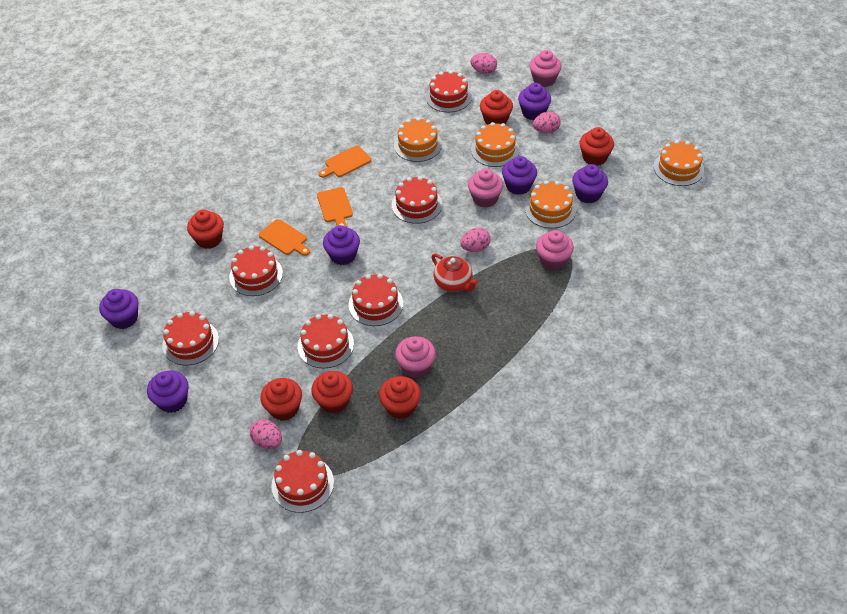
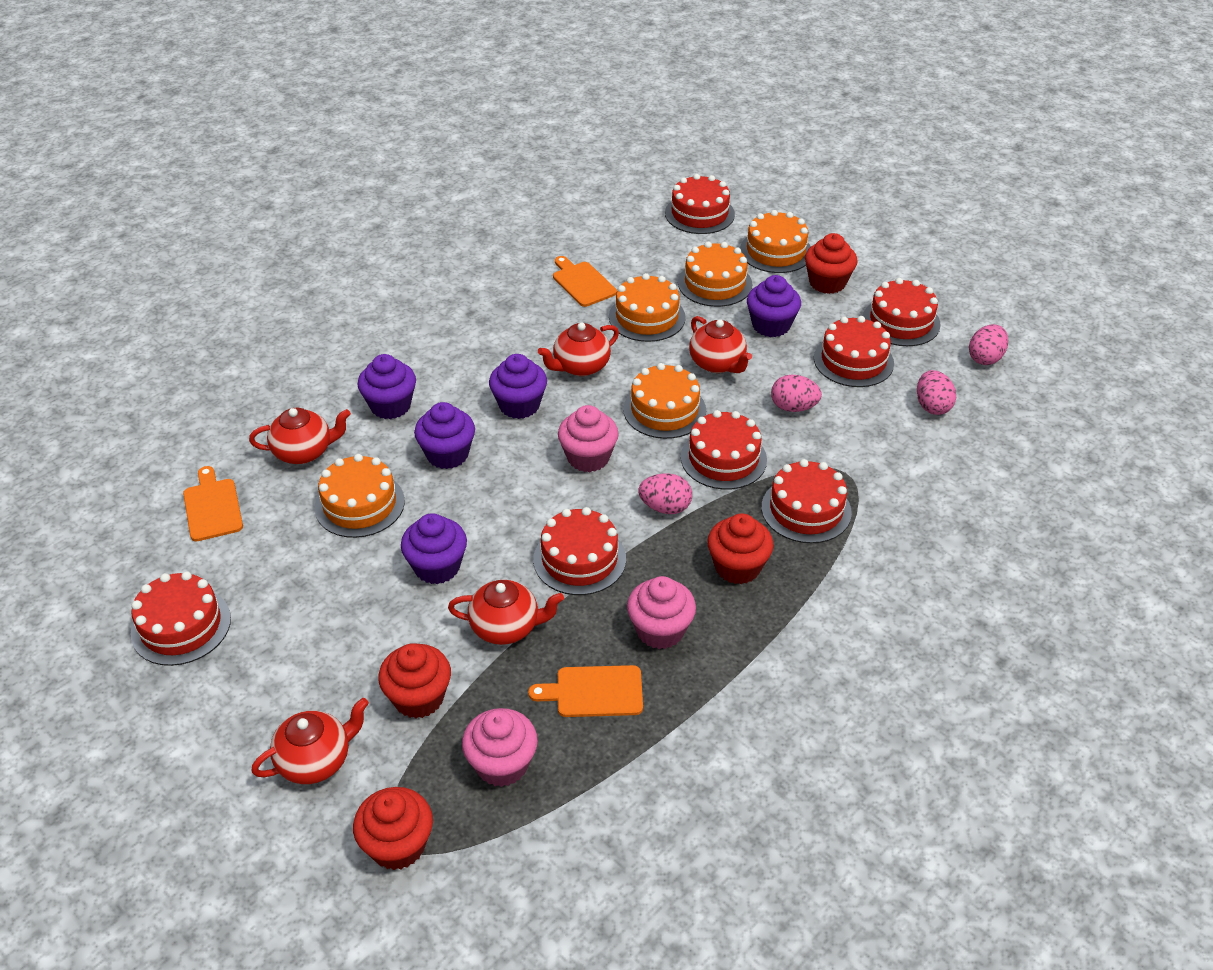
orange cake: 4 -> 5
pink cupcake: 4 -> 3
purple cupcake: 6 -> 5
red cupcake: 6 -> 4
red teapot: 1 -> 5

